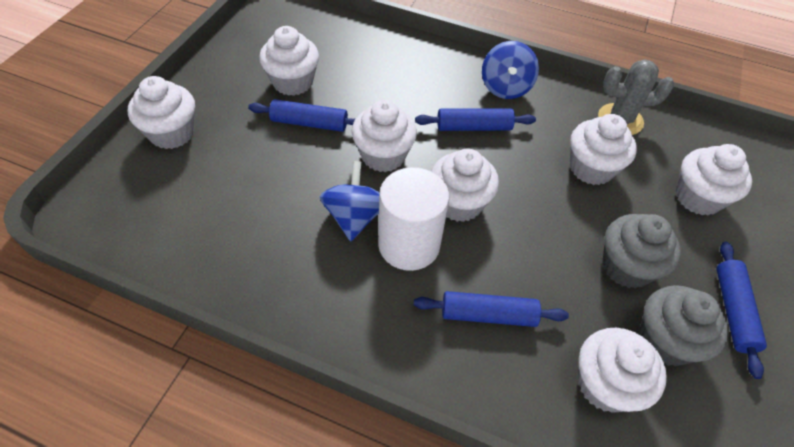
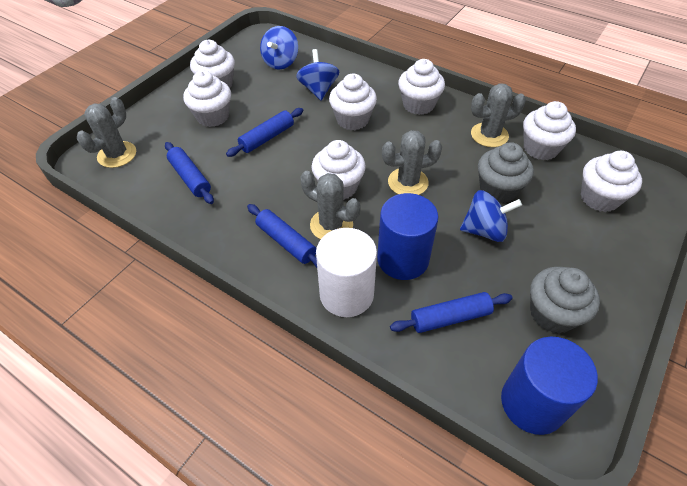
blue cylinder: 0 -> 2
blue spinning top: 2 -> 3
grey cactus: 1 -> 4

